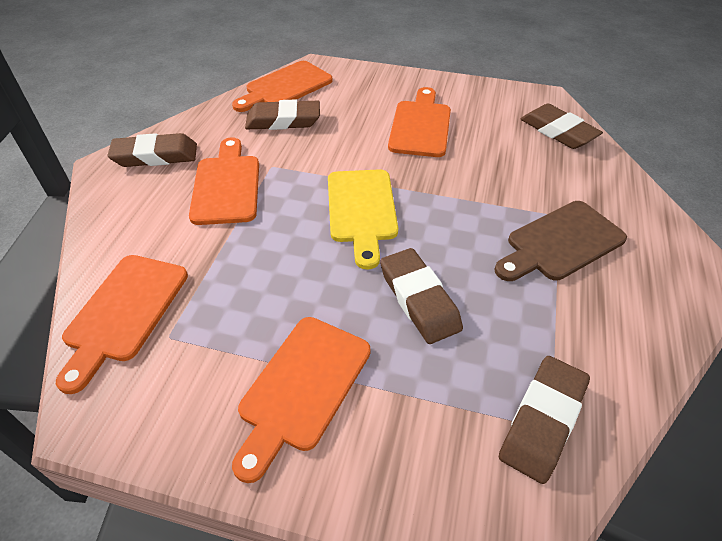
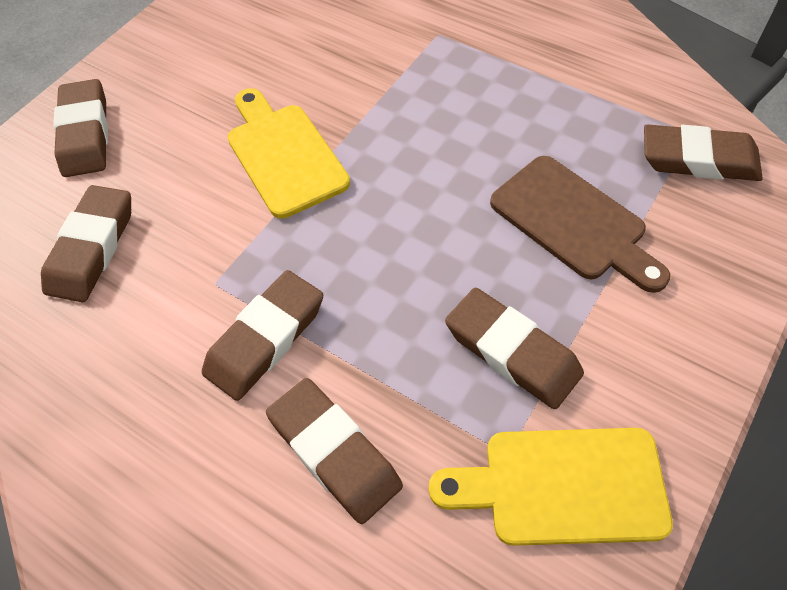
brown eraser: 5 -> 6
orange cutting board: 5 -> 0
yellow cutting board: 1 -> 2

